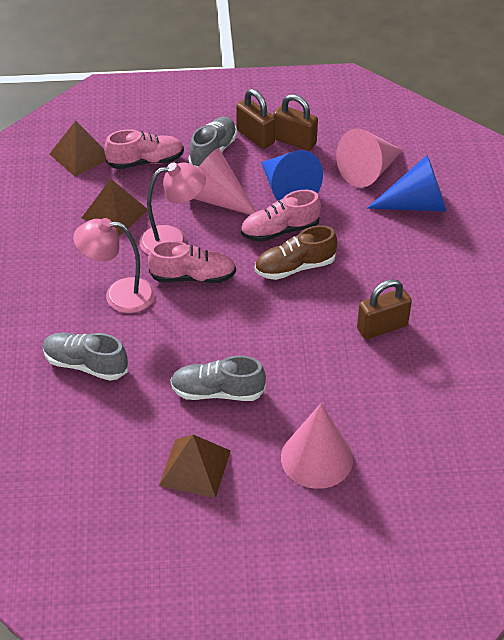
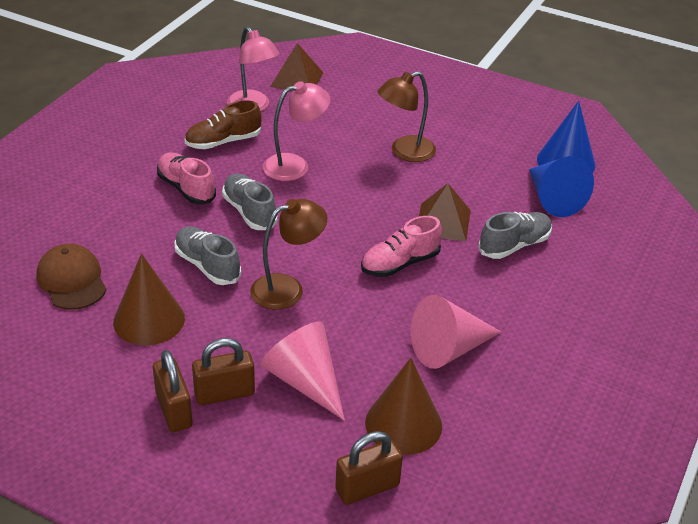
brown cap: 0 -> 1
brown cone: 0 -> 2
brown lamp: 0 -> 2
brown pyramid: 3 -> 2
pink cone: 3 -> 2
pink shoe: 3 -> 2

